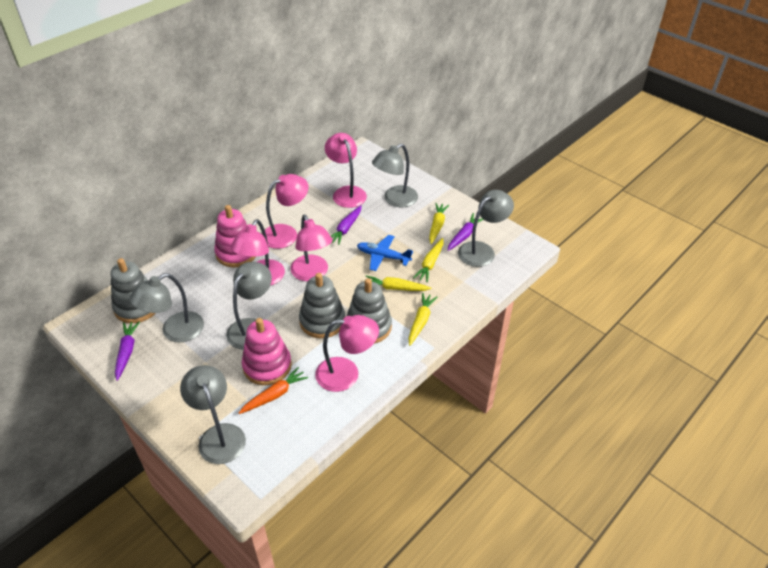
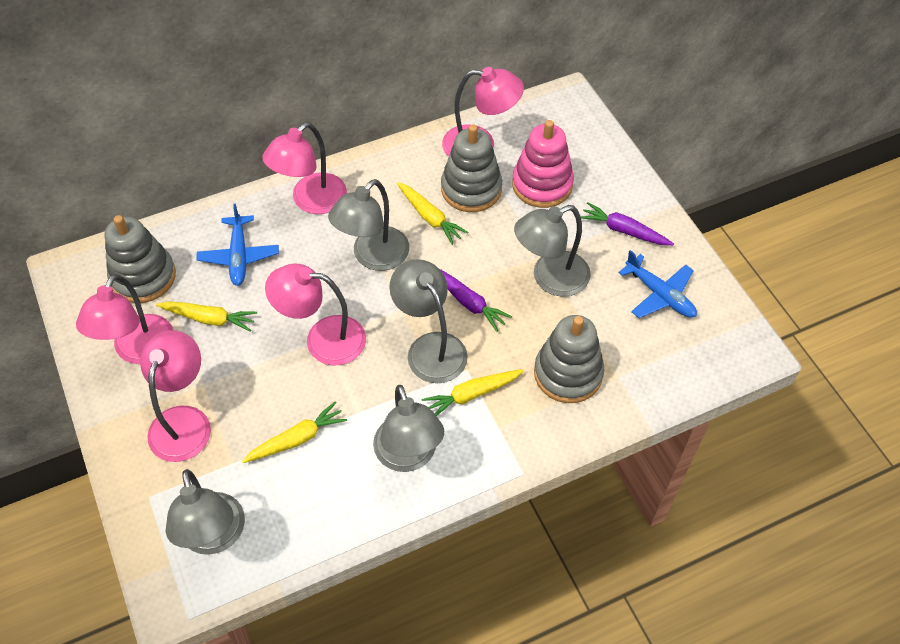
blue plane: 1 -> 2
orange carrot: 1 -> 0
pink stacking toy: 2 -> 1
purple carrot: 3 -> 2

